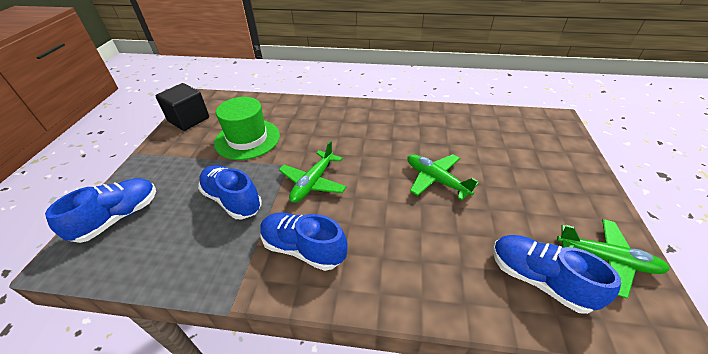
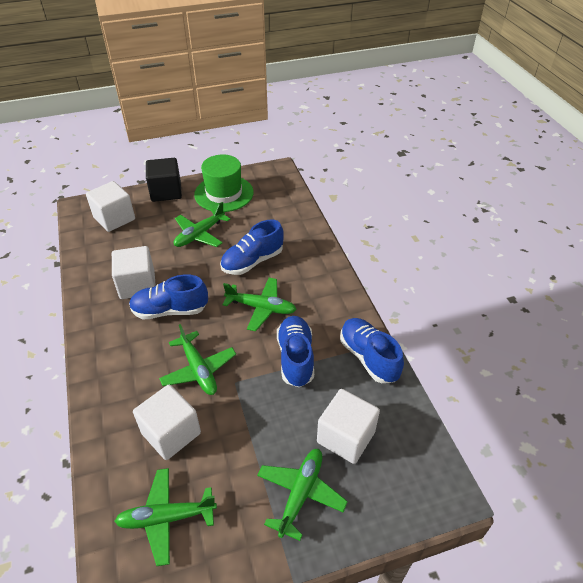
green plane: 3 -> 5
white cube: 0 -> 4

